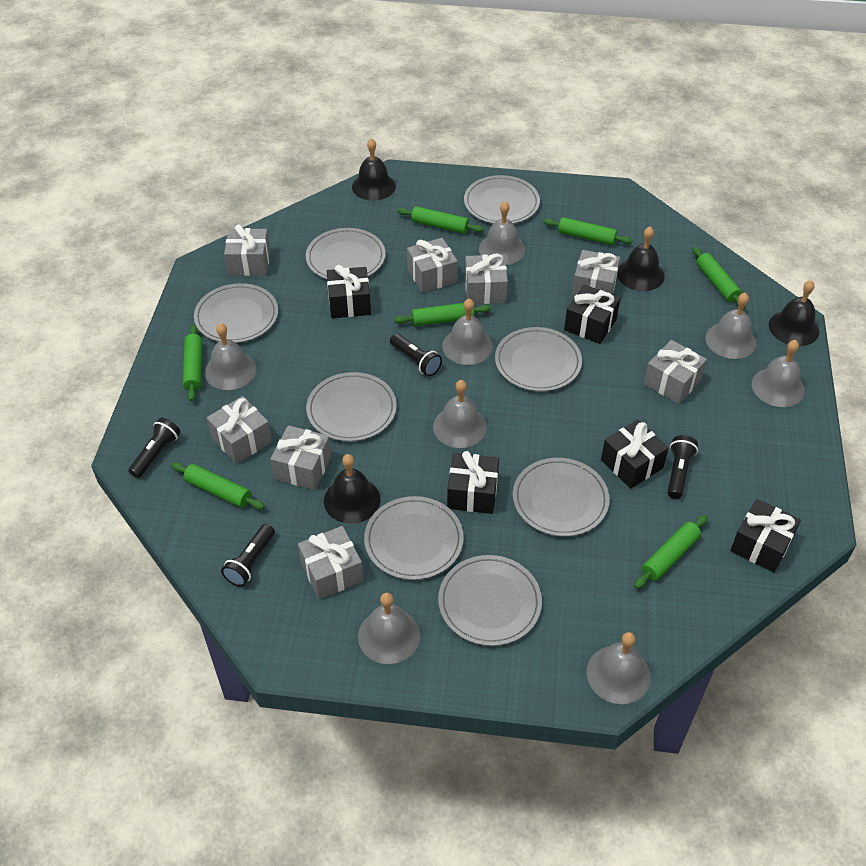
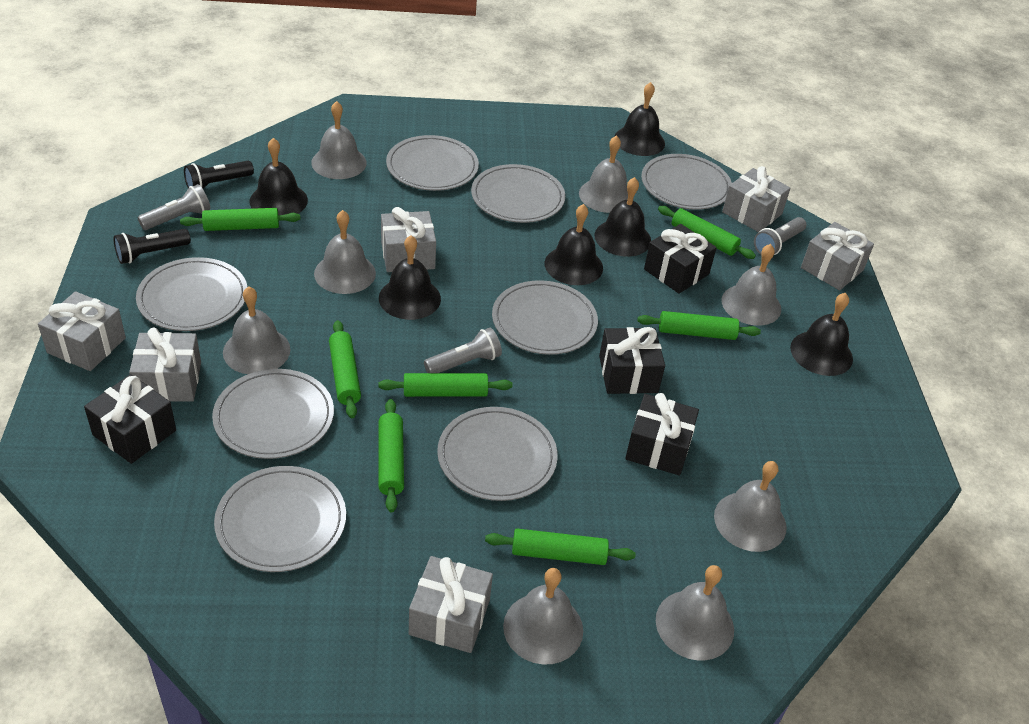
black bell: 4 -> 6
black flashlight: 4 -> 2
black gift: 5 -> 4
grey flashlight: 0 -> 3
grey gift: 8 -> 6

